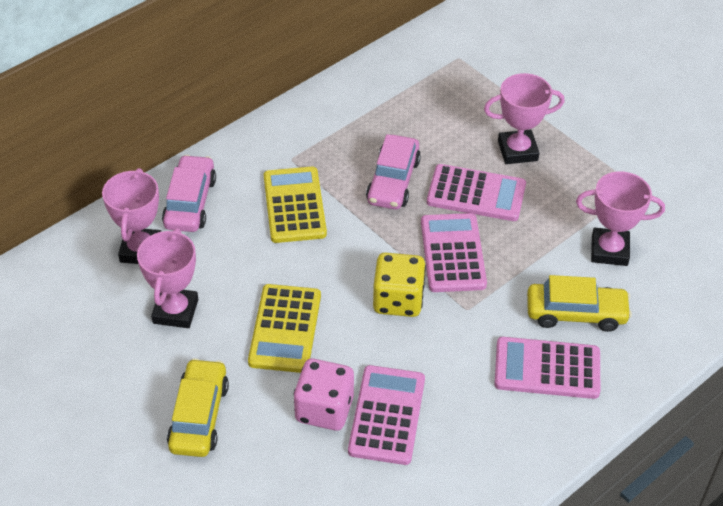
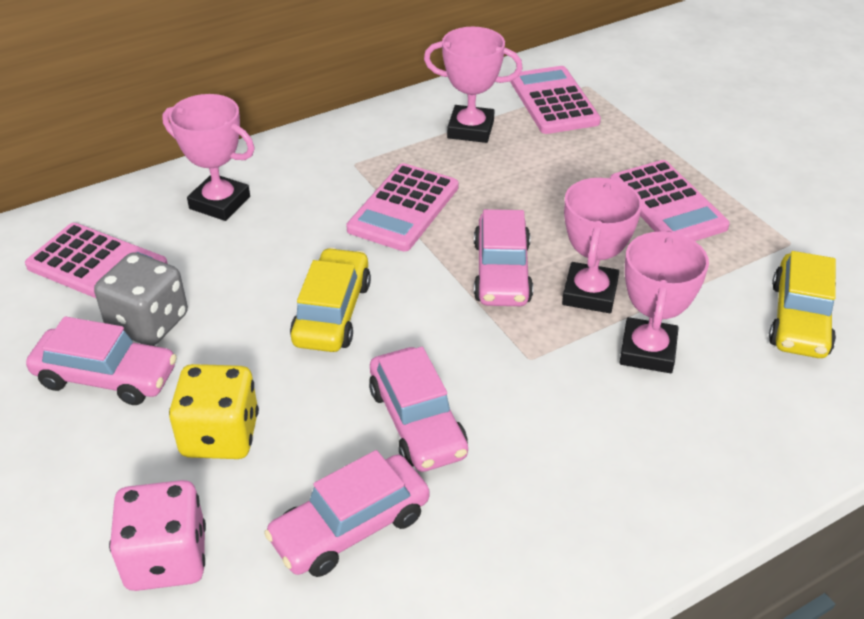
grey dice: 0 -> 1
pink car: 2 -> 4
yellow calculator: 2 -> 0

